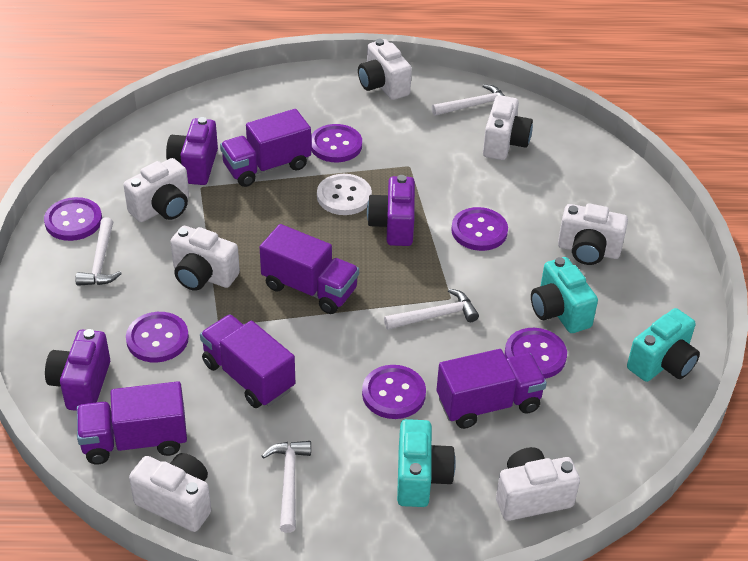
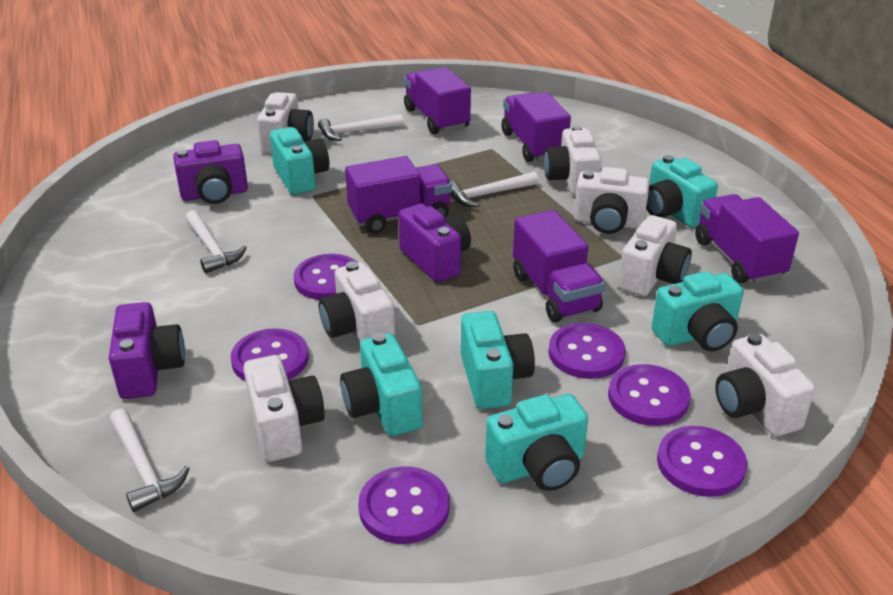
turquoise camera: 3 -> 6
white button: 1 -> 0

